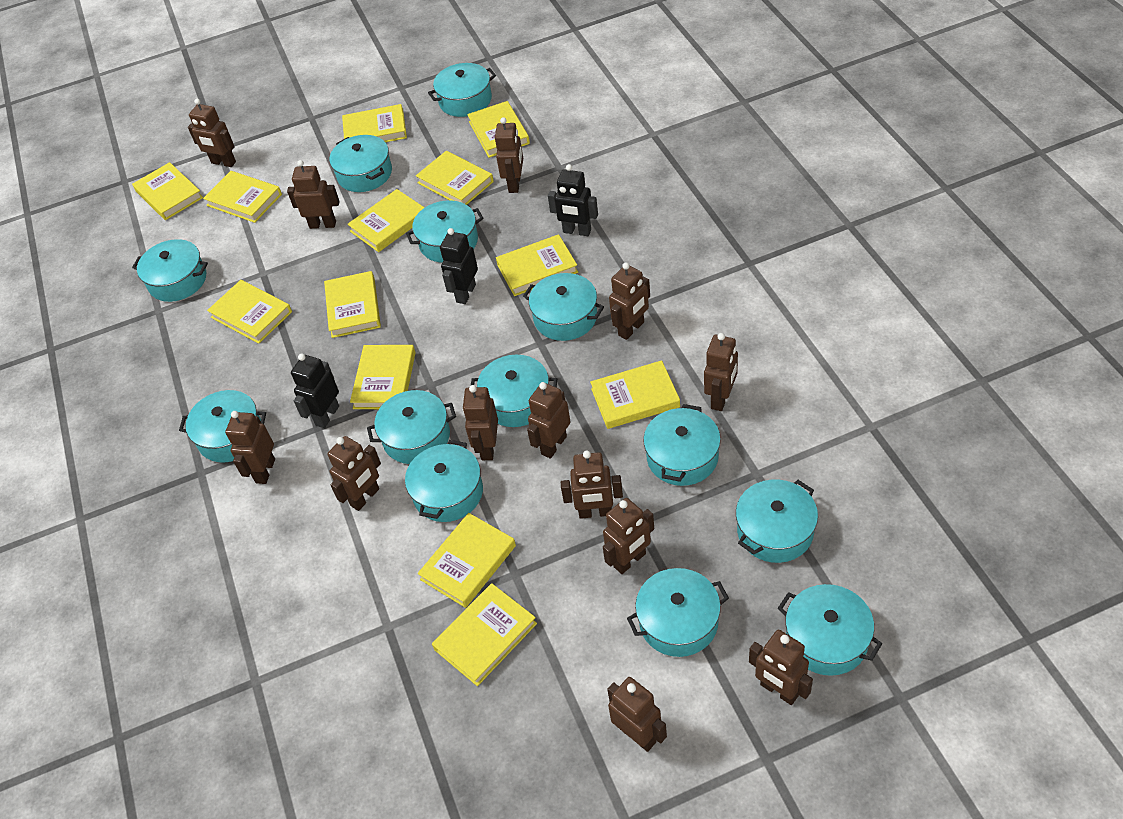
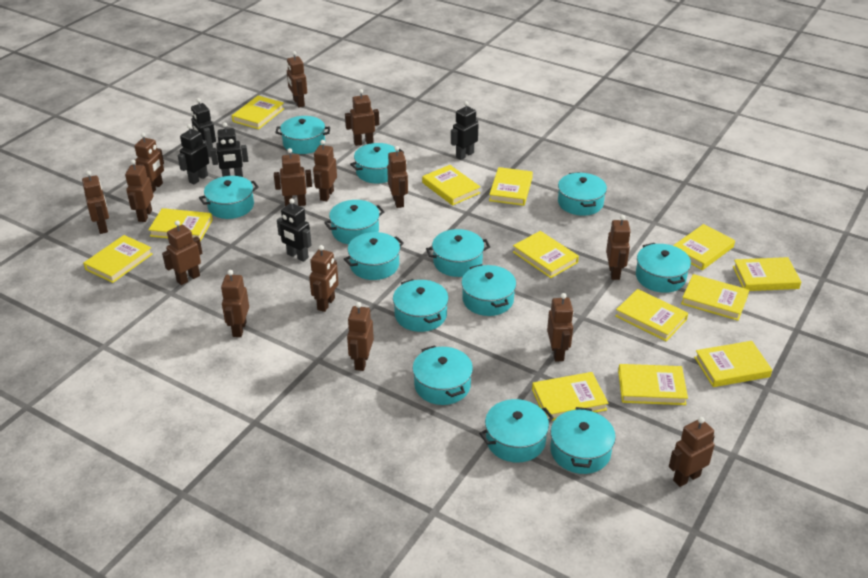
black robot: 3 -> 5
brown robot: 13 -> 15

